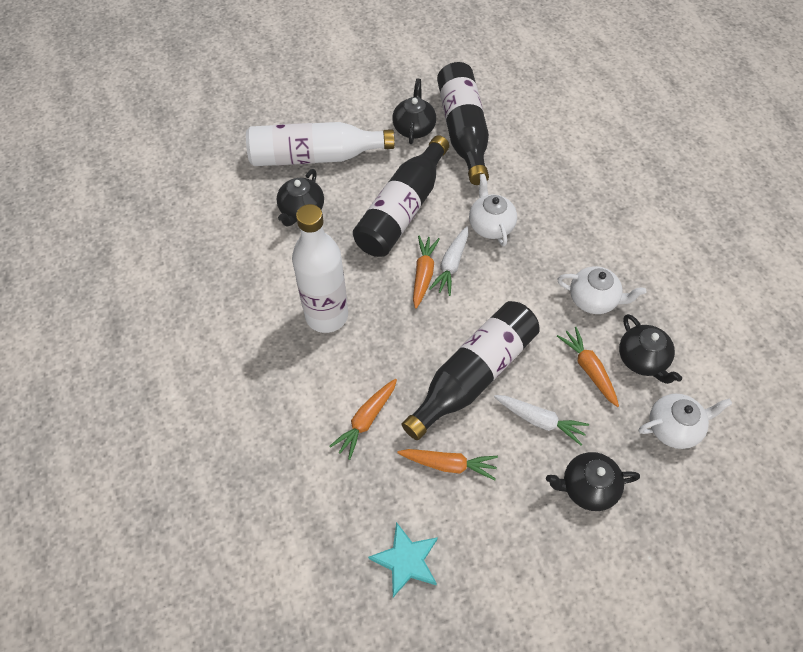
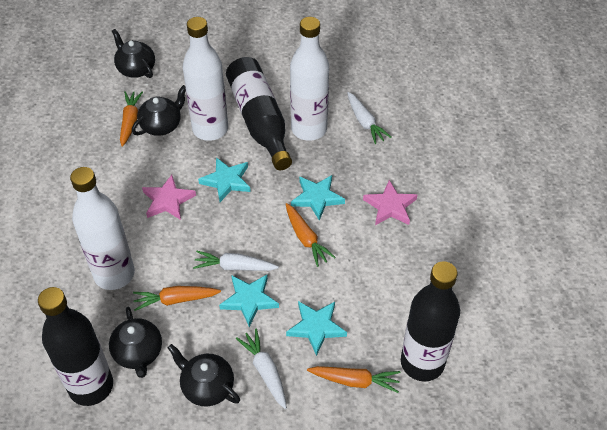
pink star: 0 -> 2
turquoise star: 1 -> 4
white bottle: 2 -> 3
white carrot: 2 -> 3
white teapot: 3 -> 0

